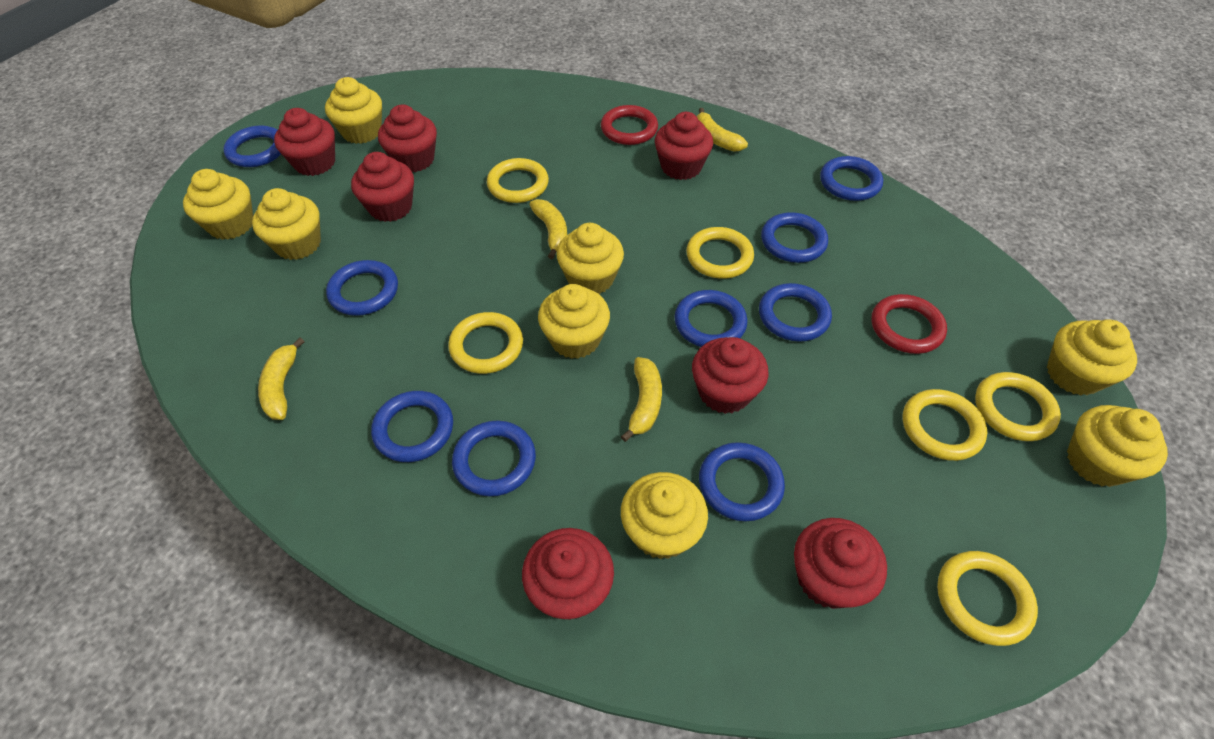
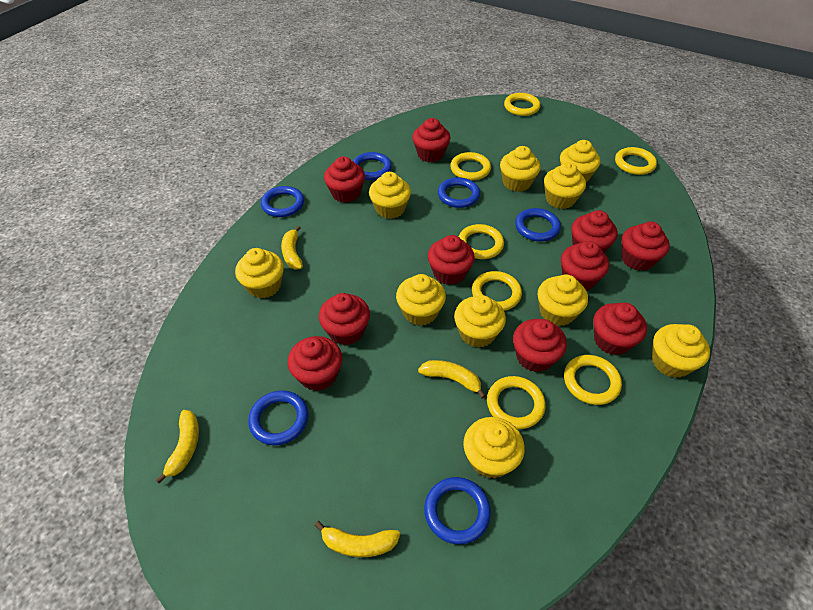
blue ring: 9 -> 6
red cupcake: 7 -> 10
red ring: 2 -> 0
yellow cupcake: 8 -> 10
yellow ring: 6 -> 7

